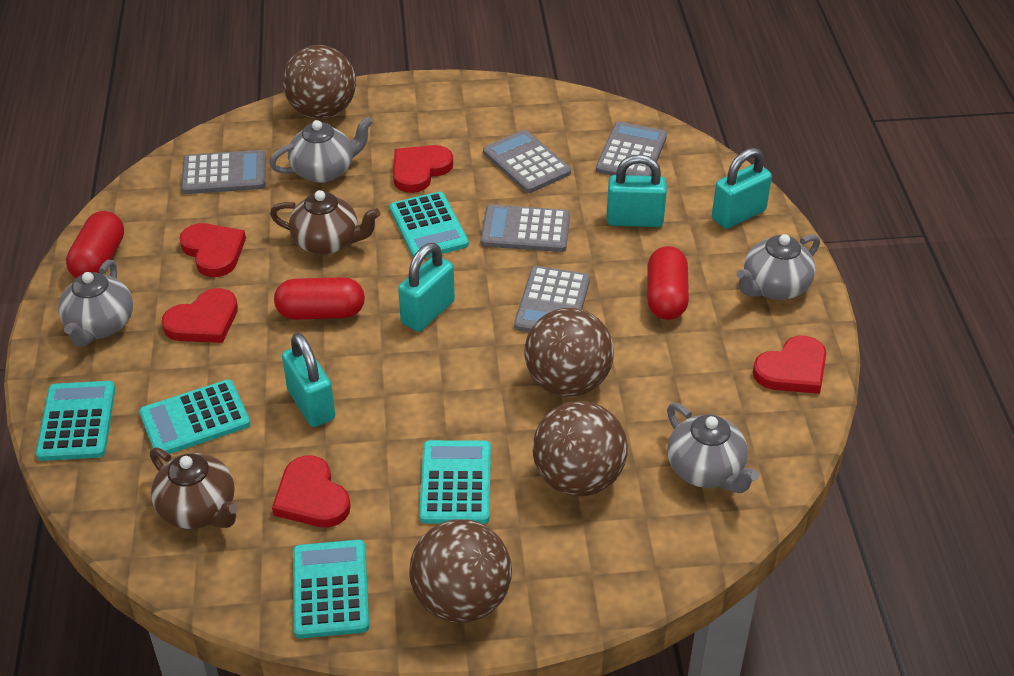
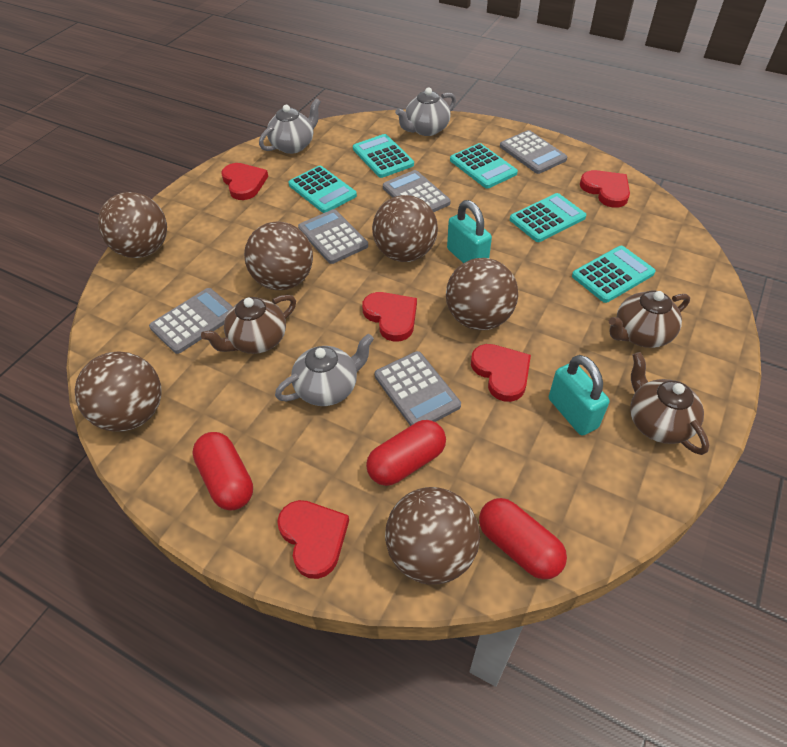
brown ball: 4 -> 6
brown teapot: 2 -> 3
grey teapot: 4 -> 3
turquoise padlock: 4 -> 2

